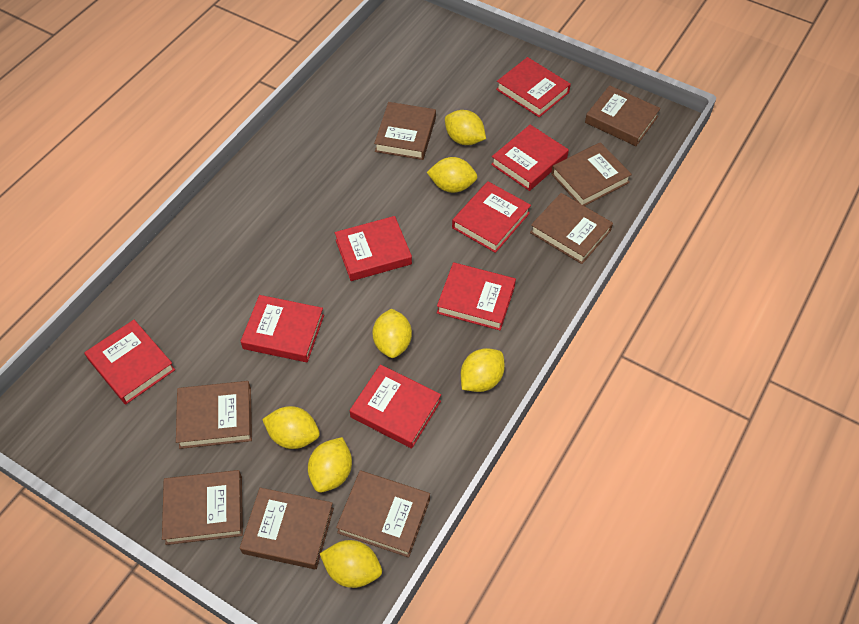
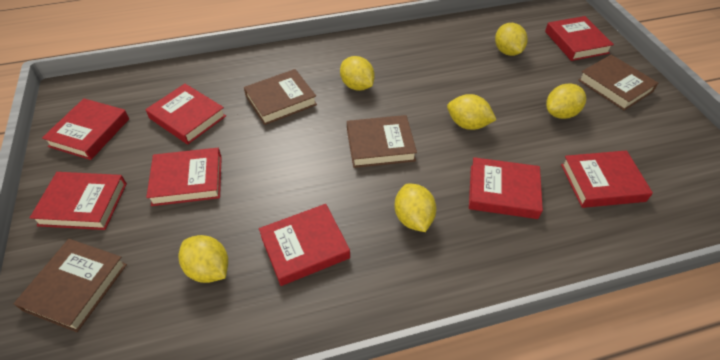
brown book: 8 -> 4
yellow lemon: 7 -> 6

